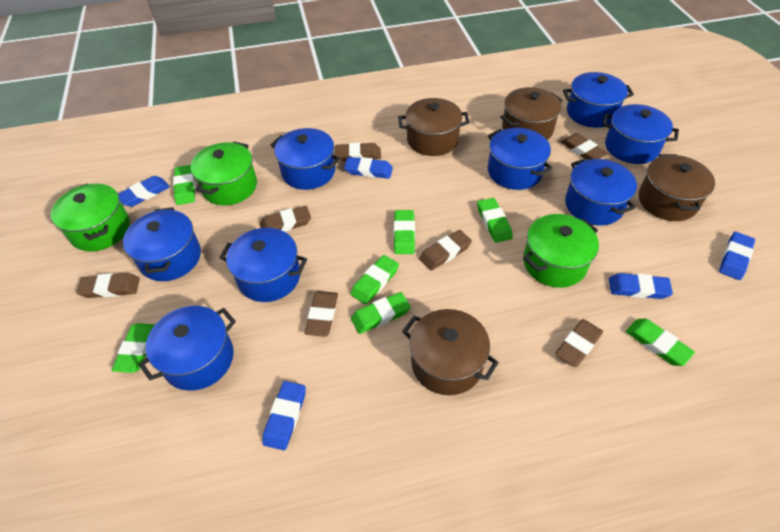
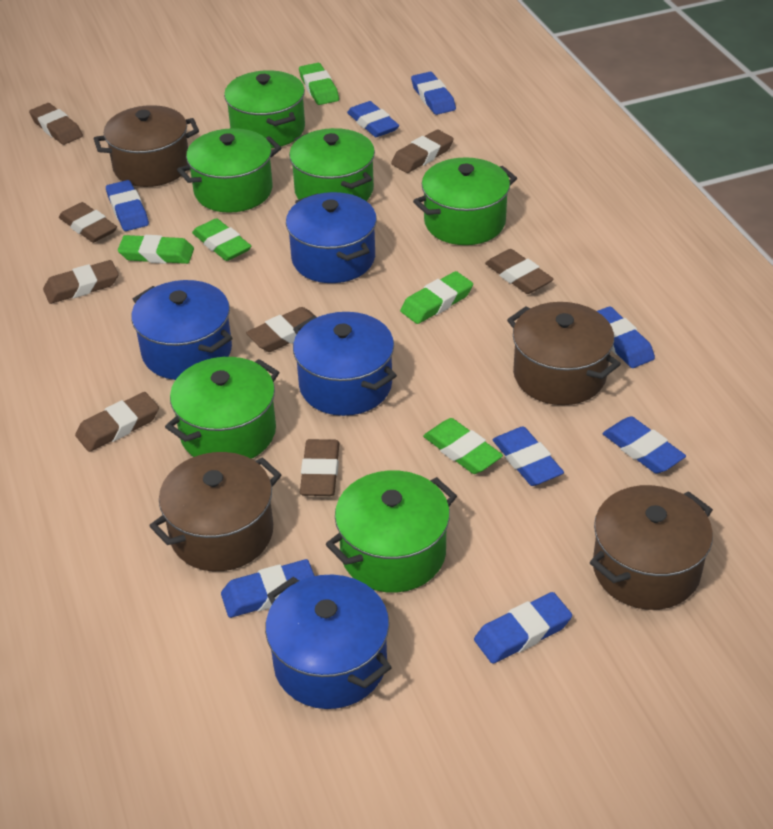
blue eraser: 5 -> 8
blue pot: 8 -> 4
brown eraser: 7 -> 8
green eraser: 7 -> 5
green pot: 3 -> 6

